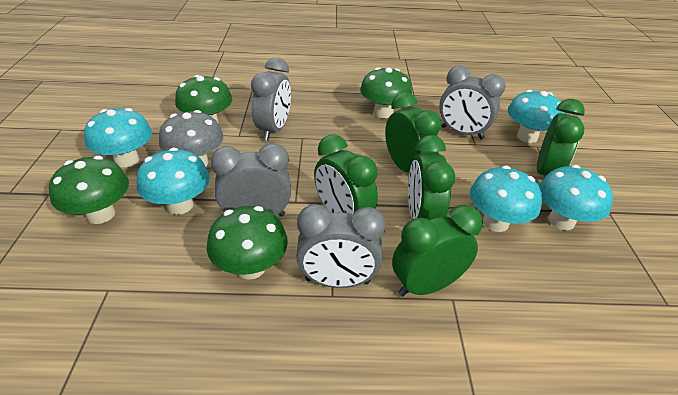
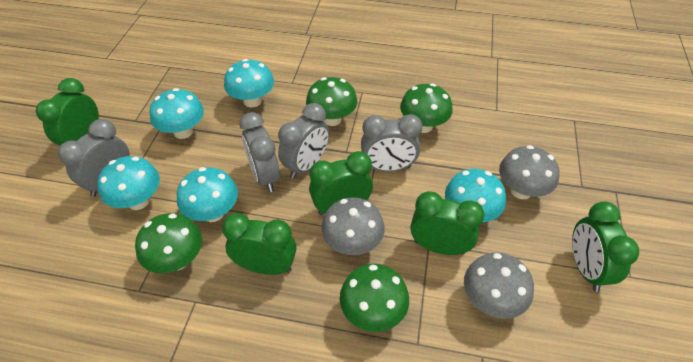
grey mushroom: 1 -> 3

